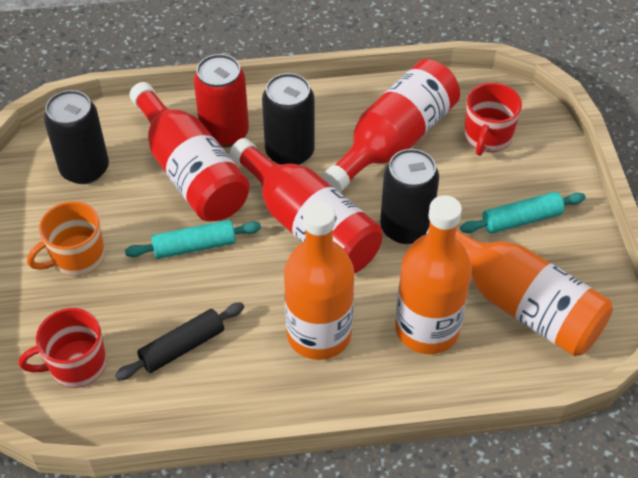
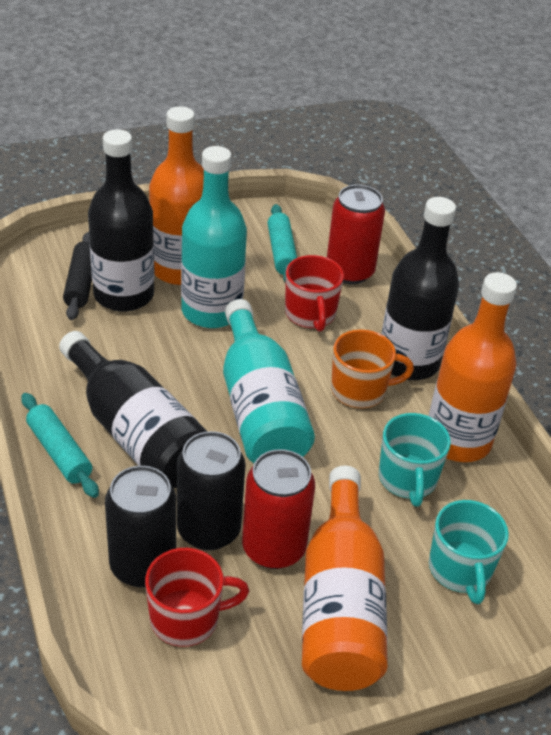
black bottle: 0 -> 3
black can: 3 -> 2
red bottle: 3 -> 0
red can: 1 -> 2
turquoise bottle: 0 -> 2
turquoise mug: 0 -> 2

